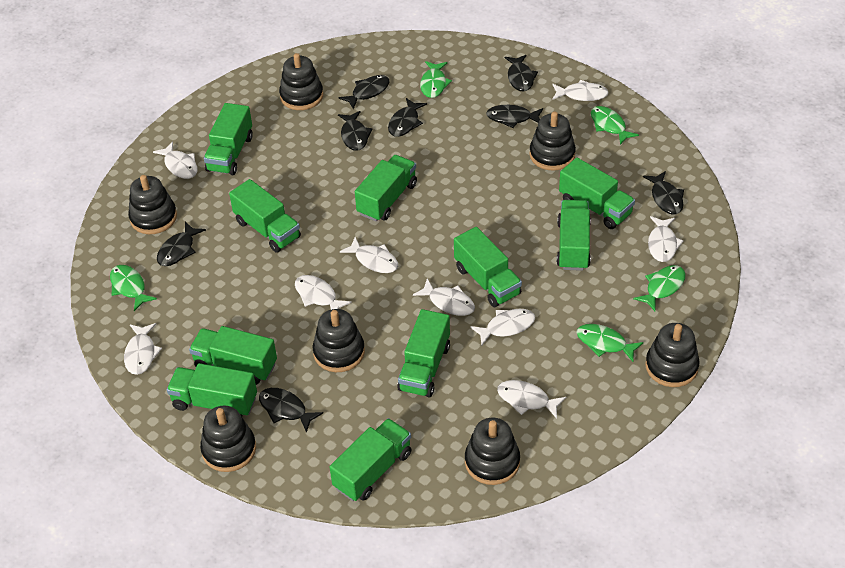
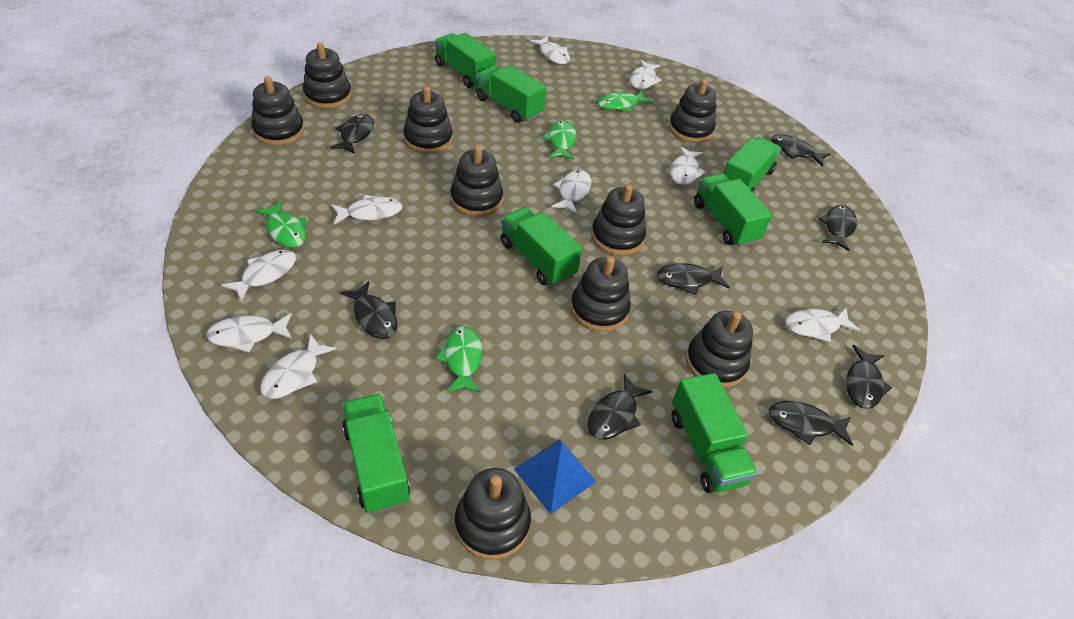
black stacking toy: 7 -> 9
blue pyramid: 0 -> 1
green fish: 5 -> 4
green truck: 10 -> 7

